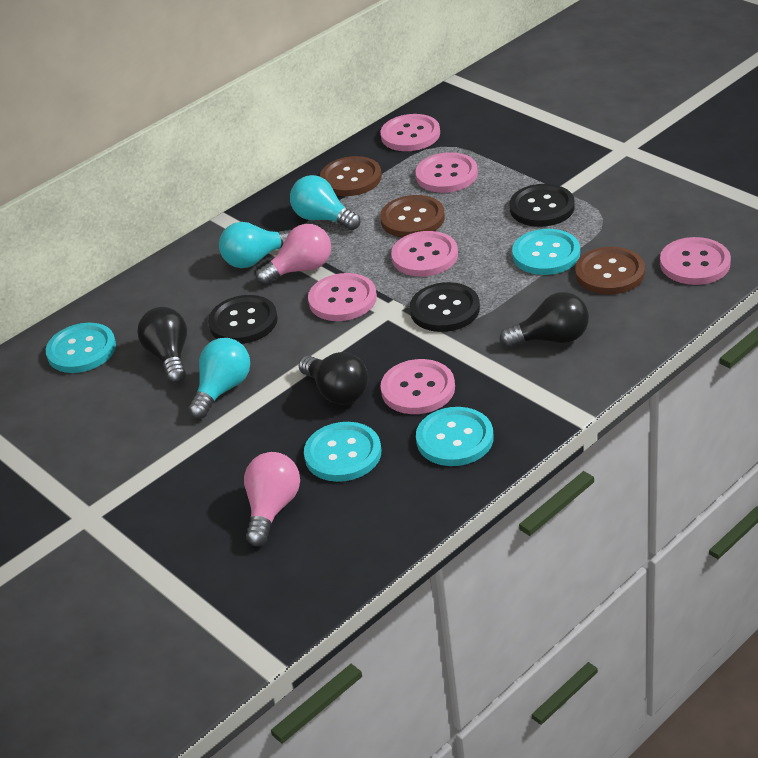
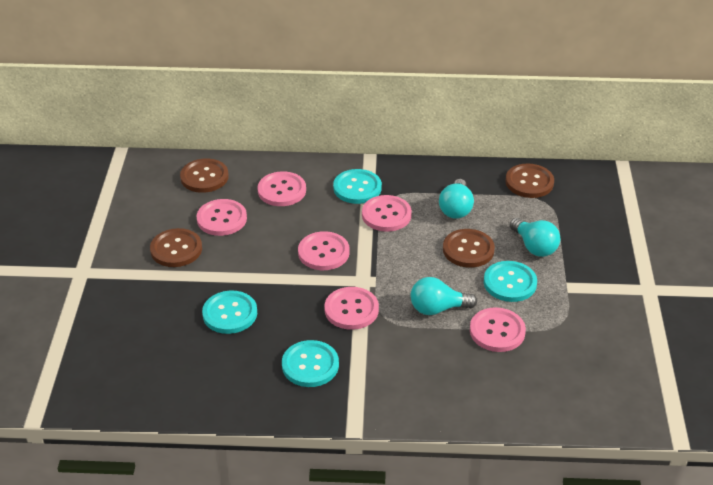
black button: 3 -> 0
black light bulb: 3 -> 0
brown button: 3 -> 4
pink light bulb: 2 -> 0

